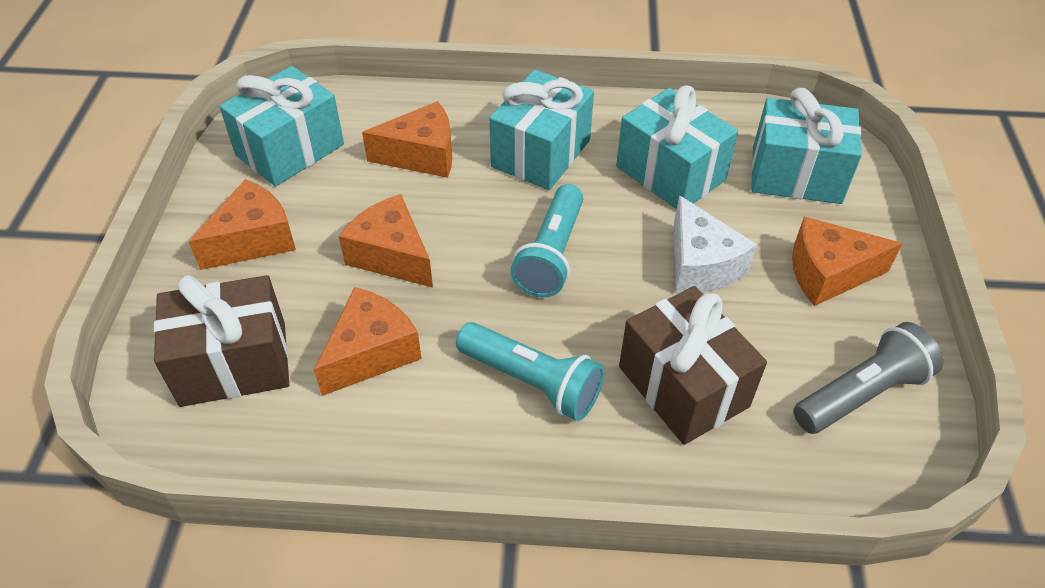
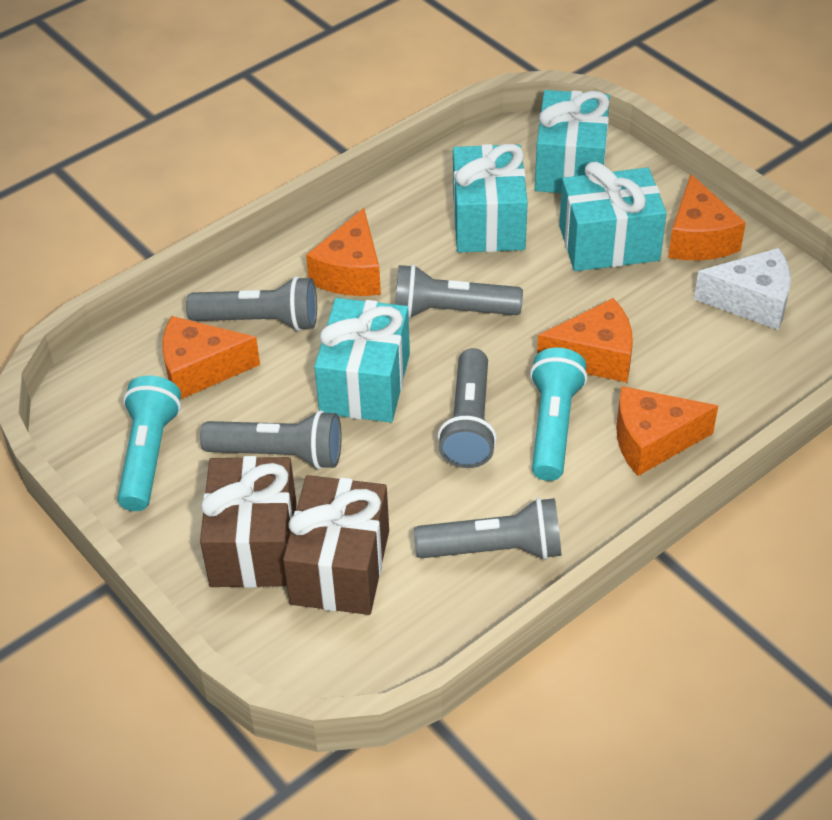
grey flashlight: 1 -> 5

